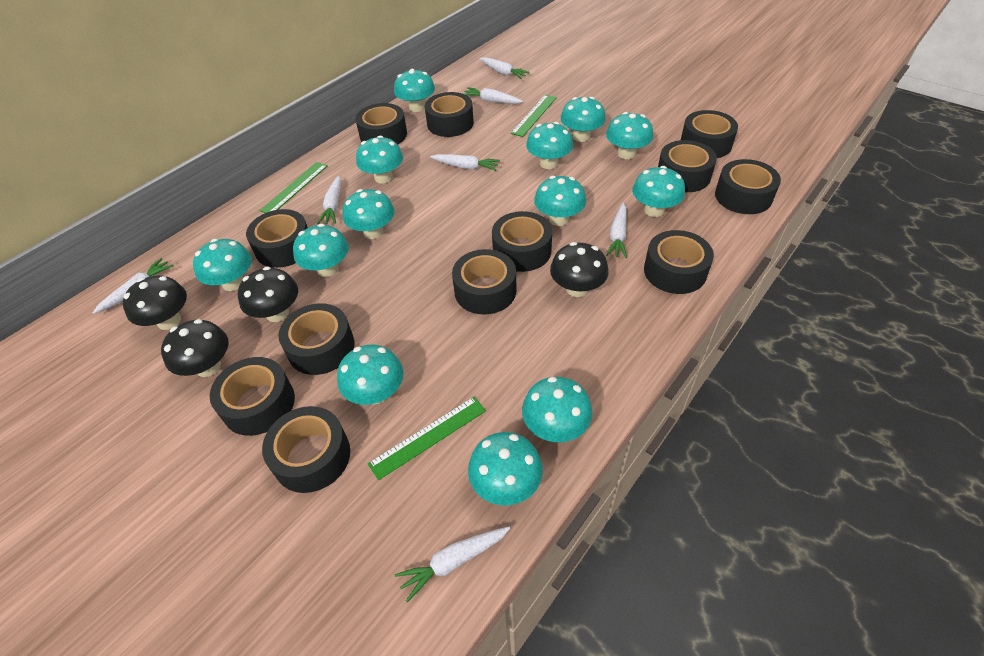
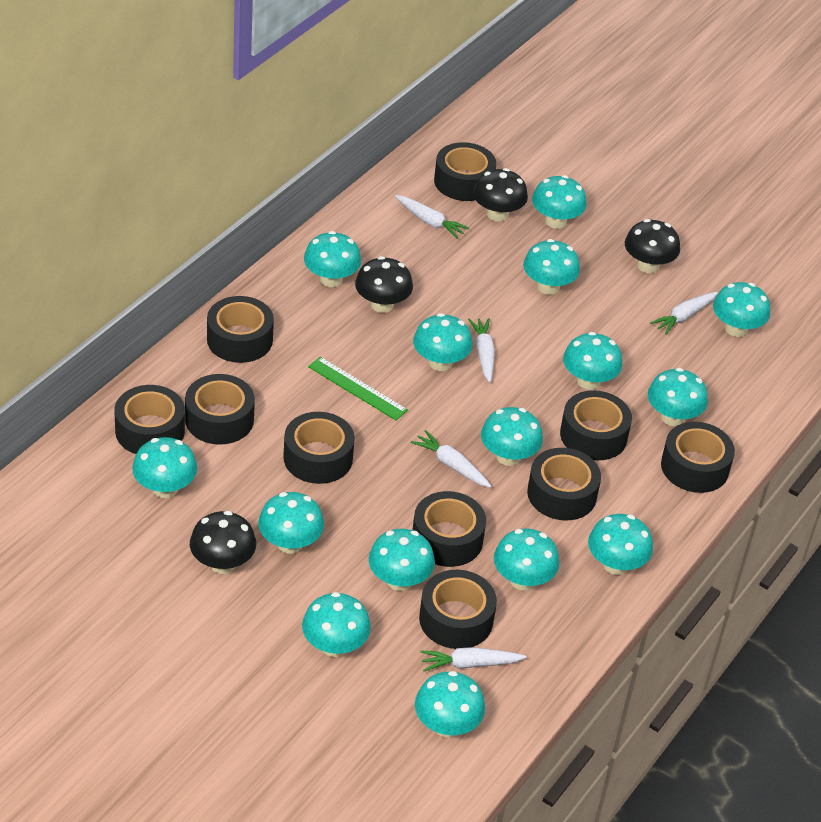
black tape: 12 -> 10
green ruler: 3 -> 1
turquoise mushroom: 13 -> 15
white carrot: 7 -> 5

